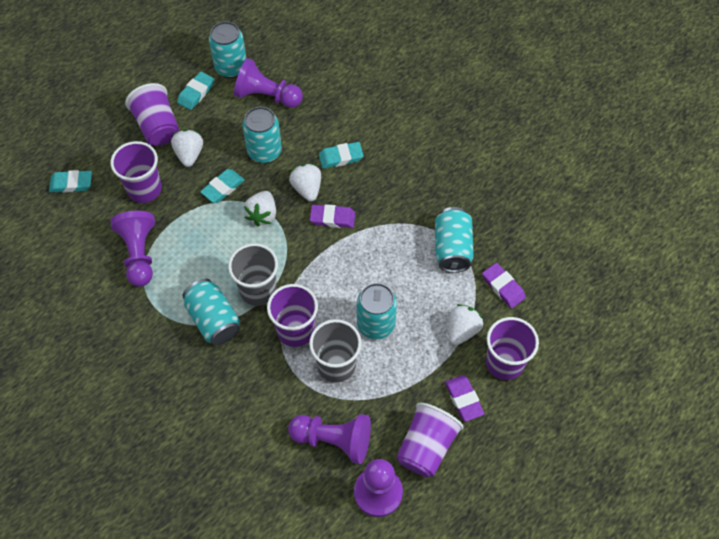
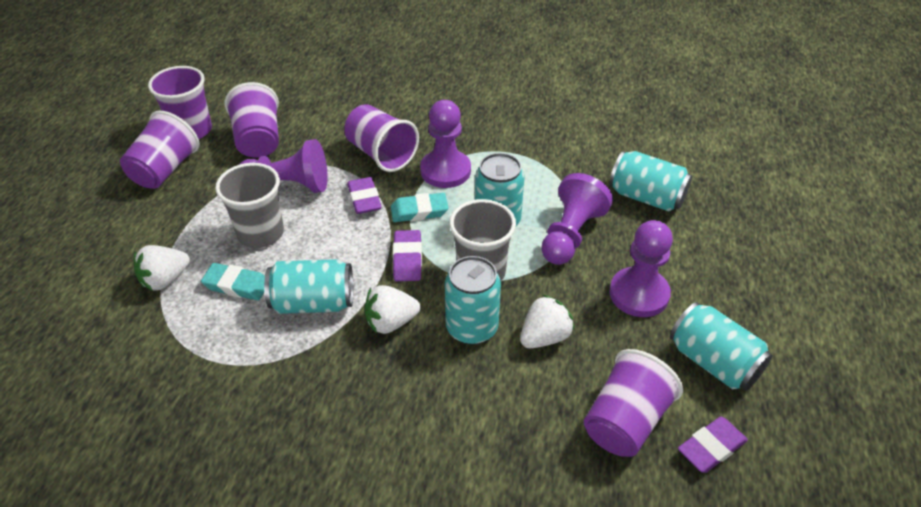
turquoise eraser: 4 -> 2
white strawberry: 4 -> 3

